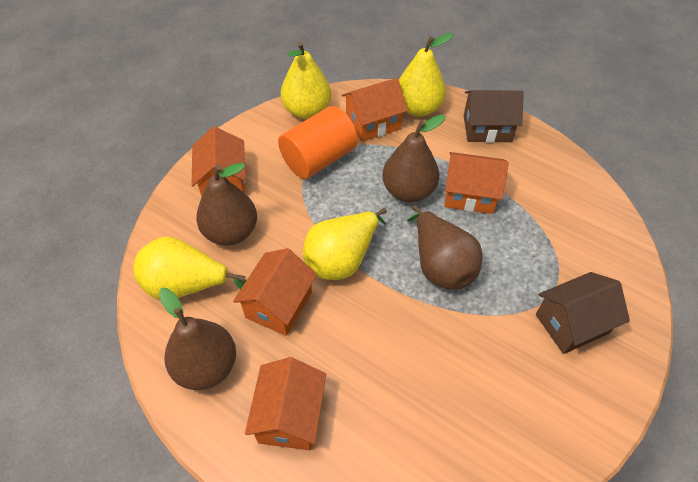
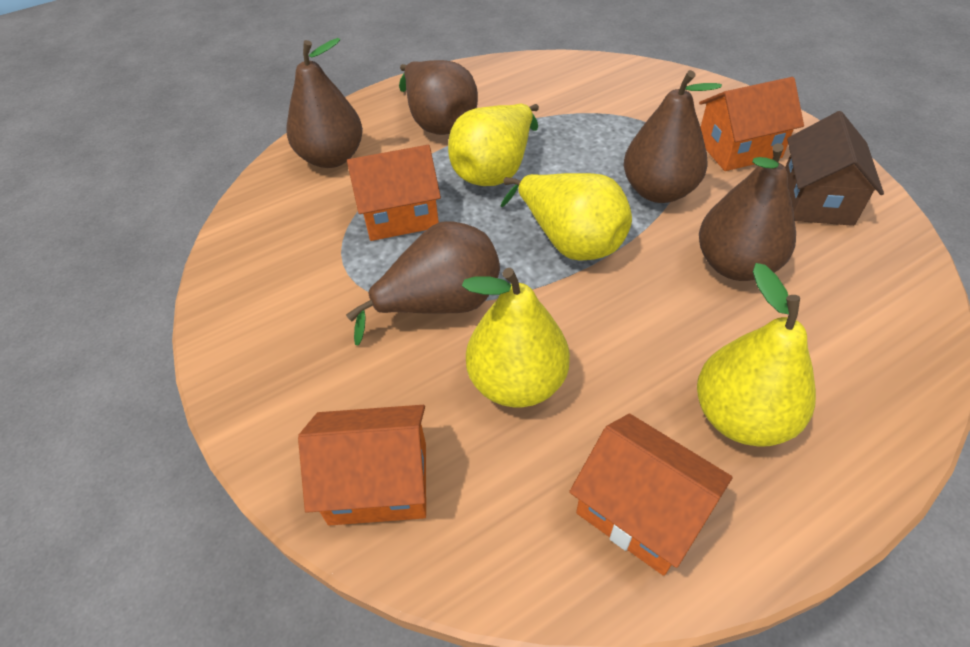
brown house: 2 -> 1
brown pear: 4 -> 5
orange cylinder: 1 -> 0
orange house: 5 -> 4

